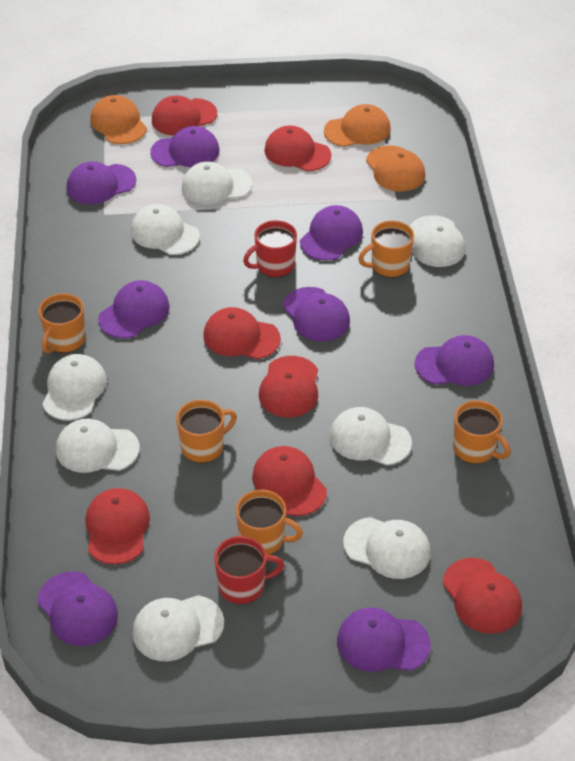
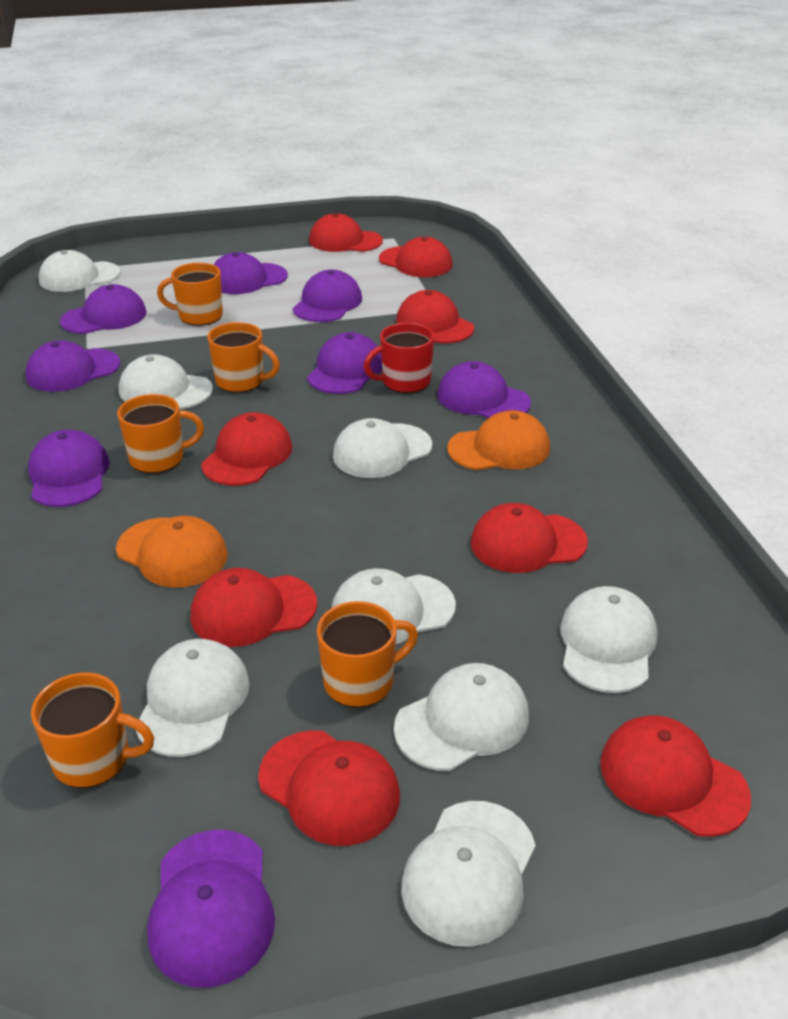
orange cap: 3 -> 2
red cap: 7 -> 8
red mug: 2 -> 1

